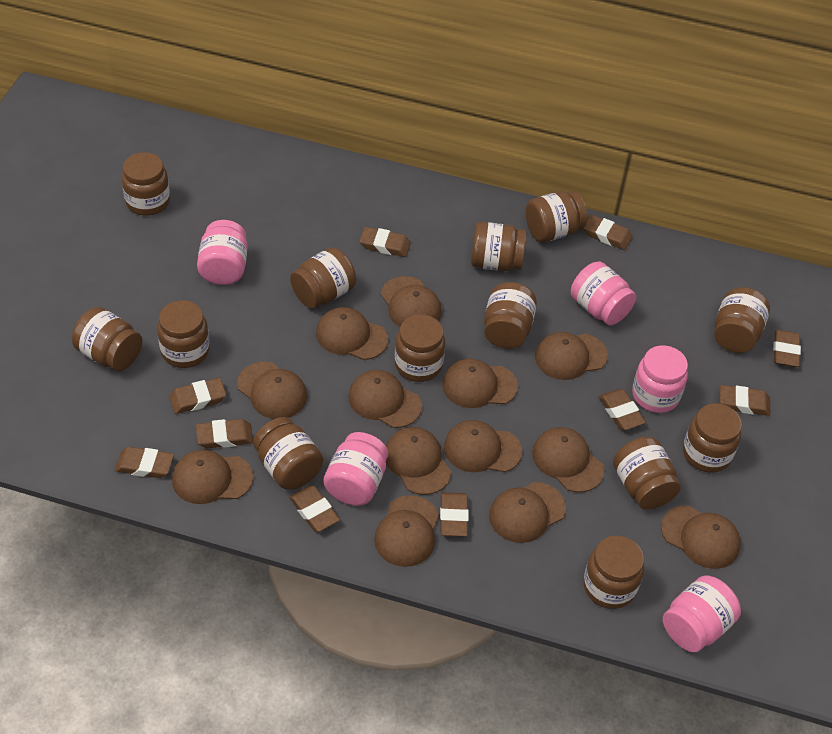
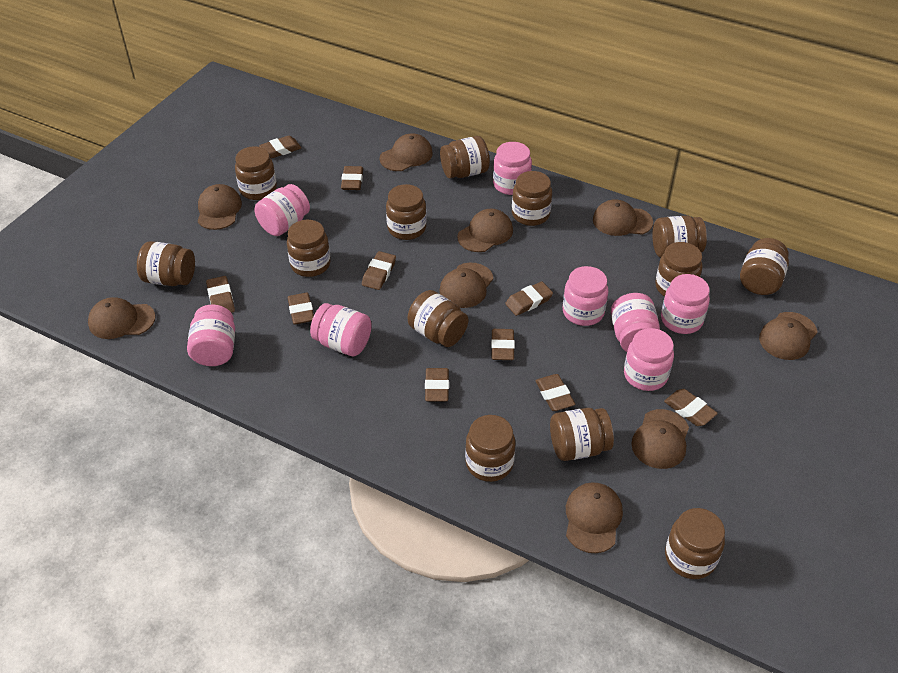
brown cap: 13 -> 9
pink jar: 5 -> 8

